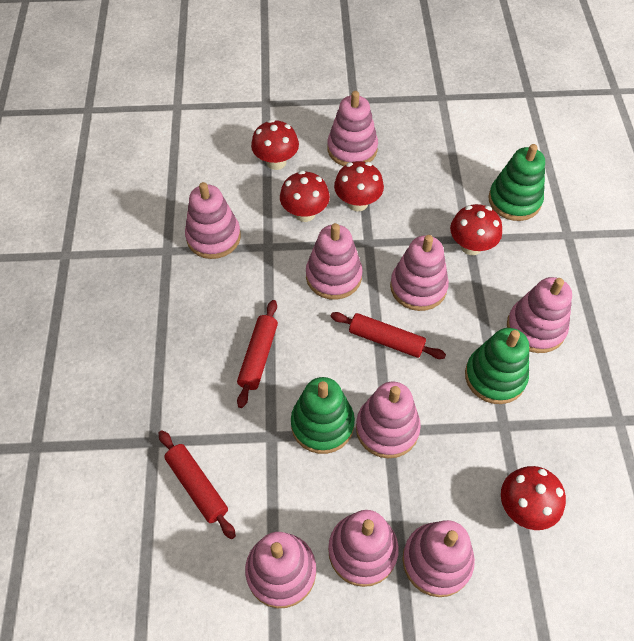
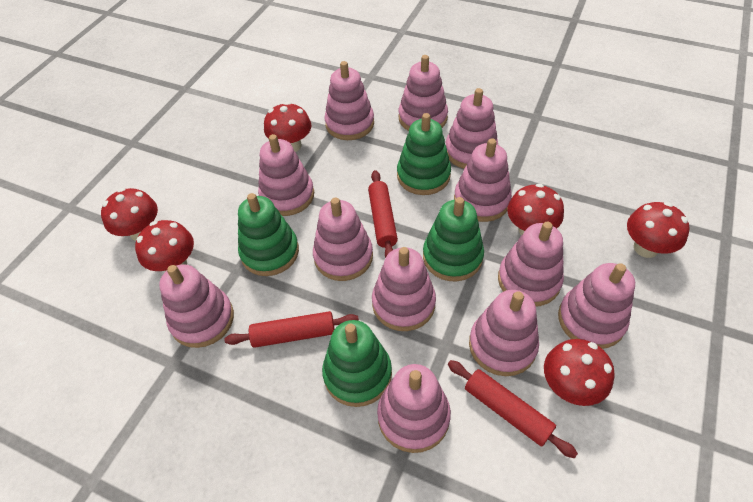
green stacking toy: 3 -> 4
pink stacking toy: 9 -> 12
red mushroom: 5 -> 6

